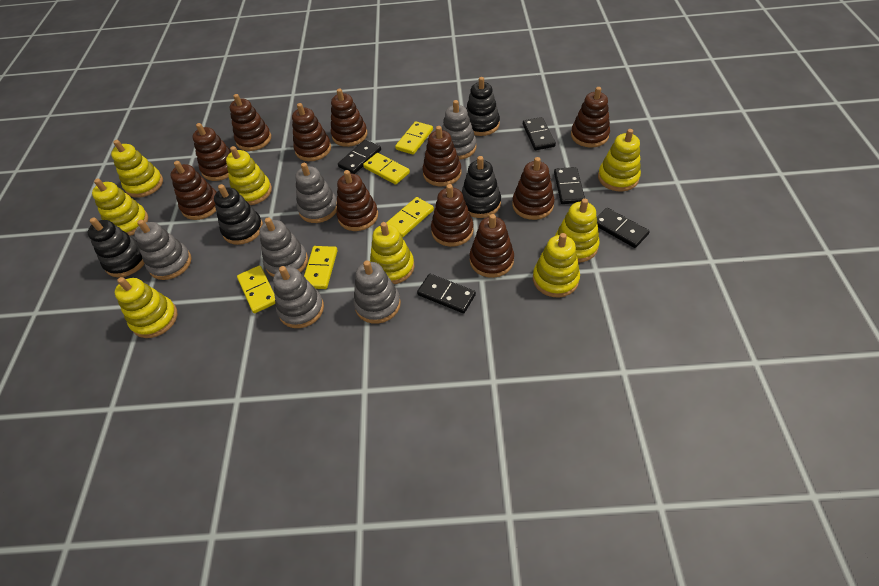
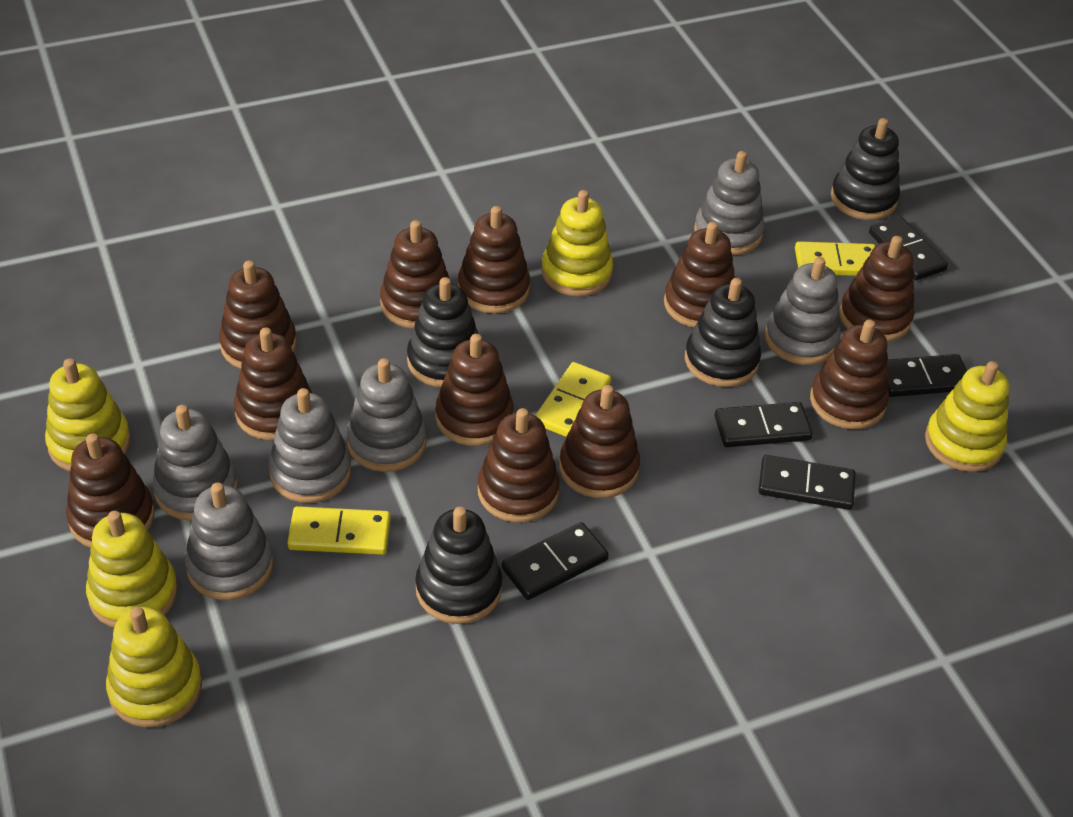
yellow domino: 5 -> 3
yellow stacking toy: 8 -> 5

